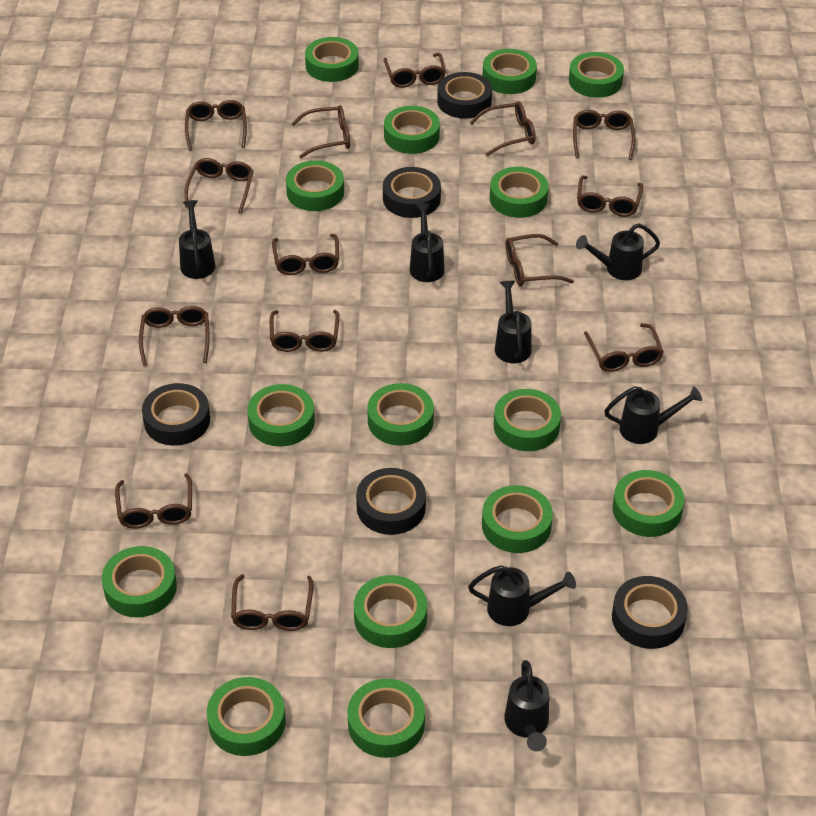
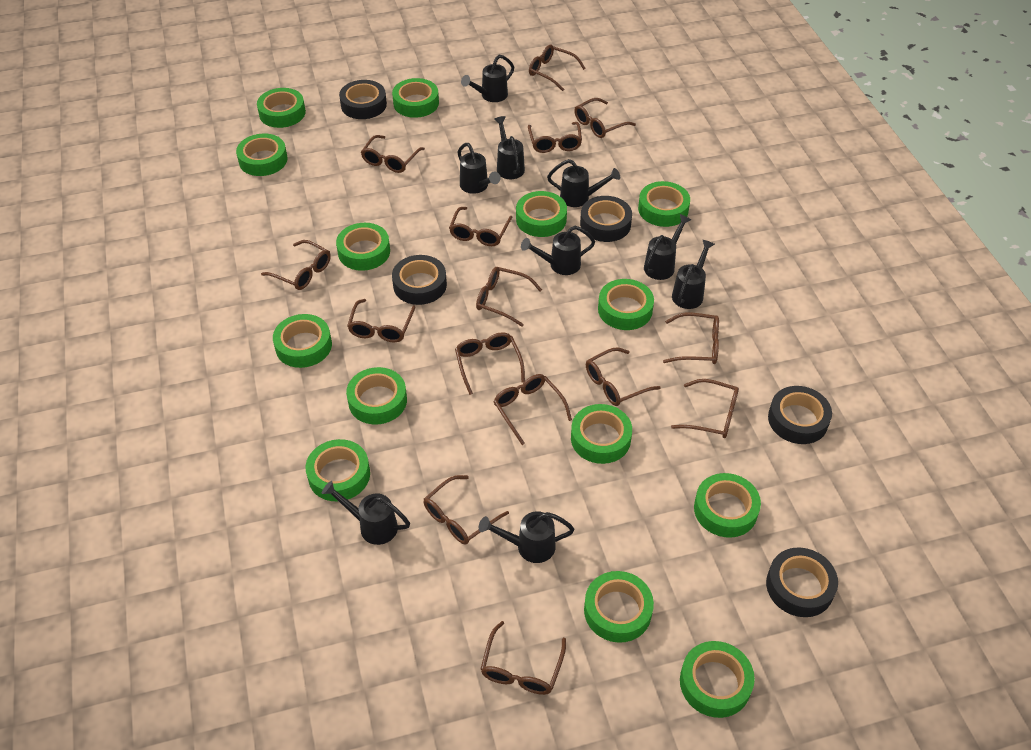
black watering can: 7 -> 9
brown glasses: 14 -> 15
green tape: 15 -> 14

